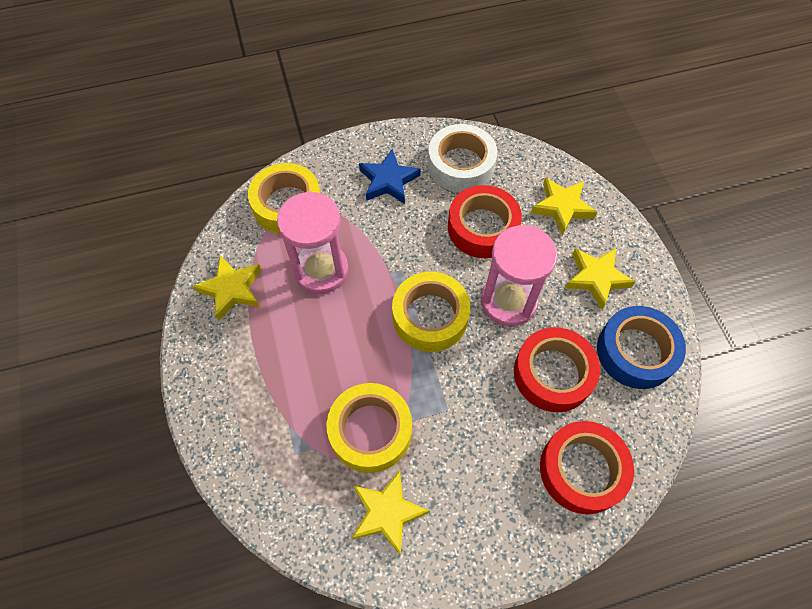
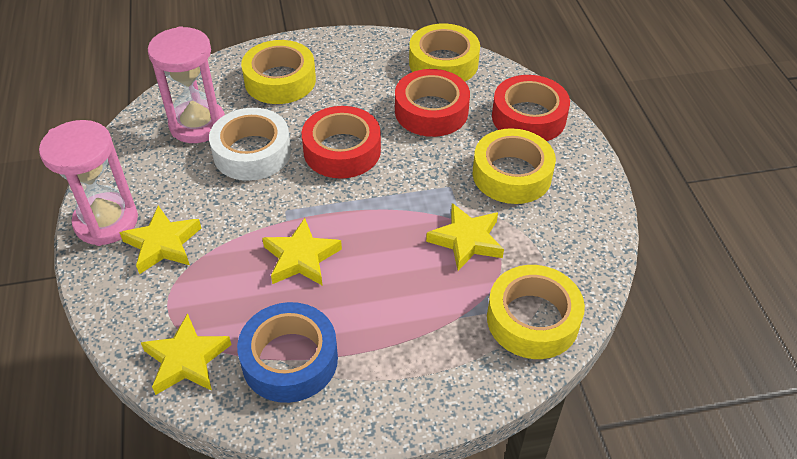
blue star: 1 -> 0
yellow tape: 3 -> 4

